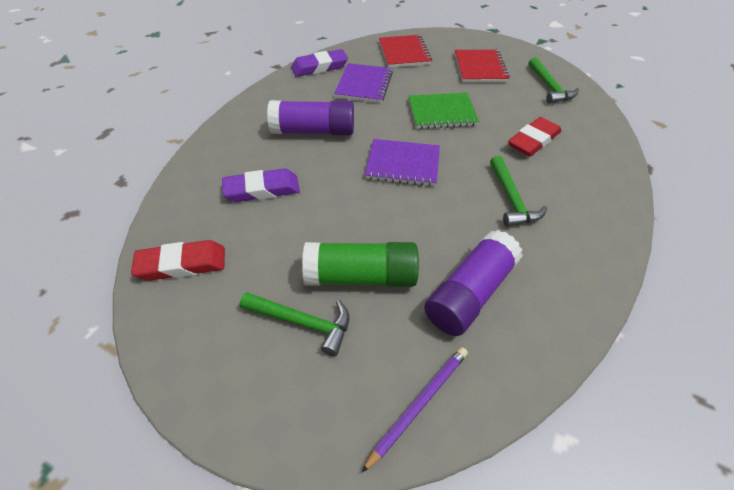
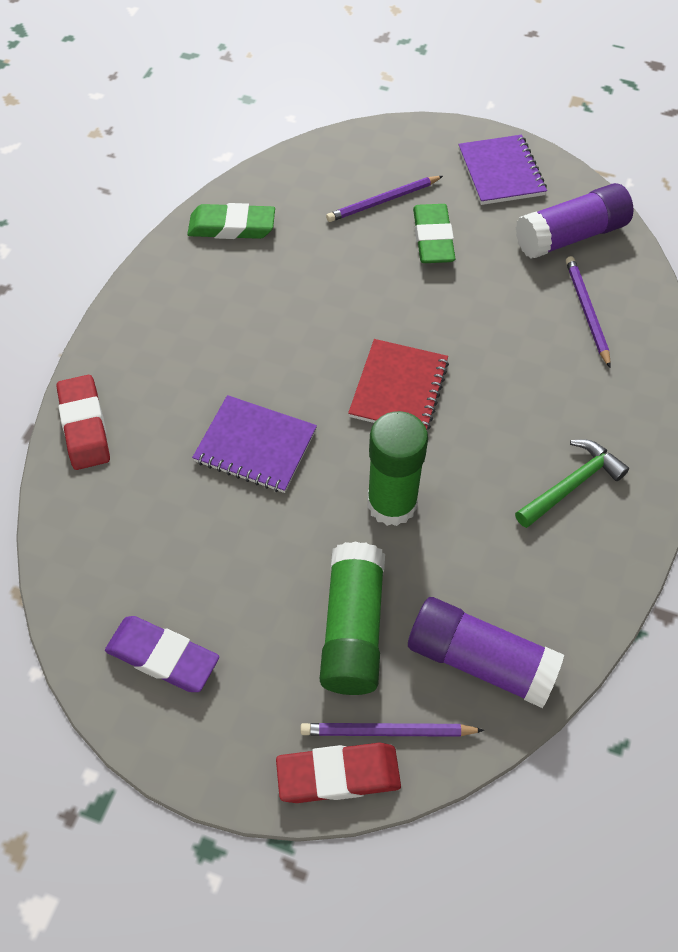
green eraser: 0 -> 2
green glue stick: 1 -> 2
green hammer: 3 -> 1
green notebook: 1 -> 0
purple eraser: 2 -> 1
purple pencil: 1 -> 3
red notebook: 2 -> 1

